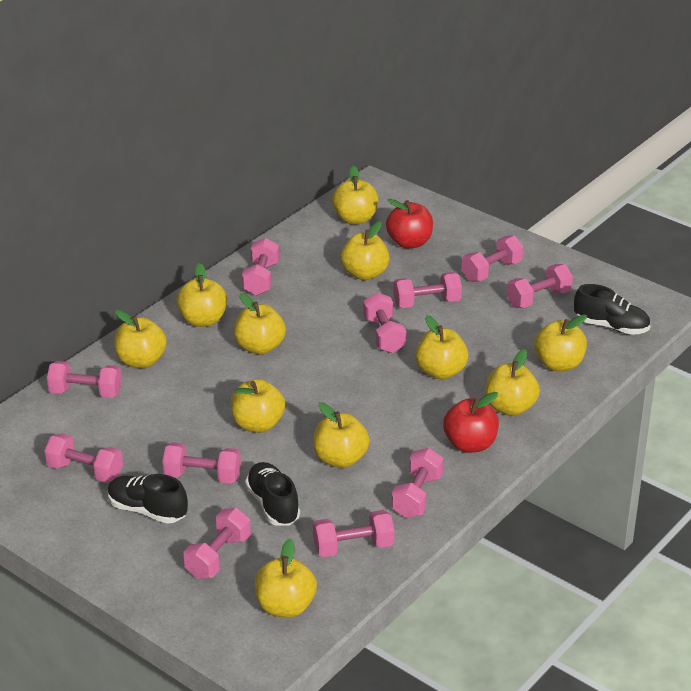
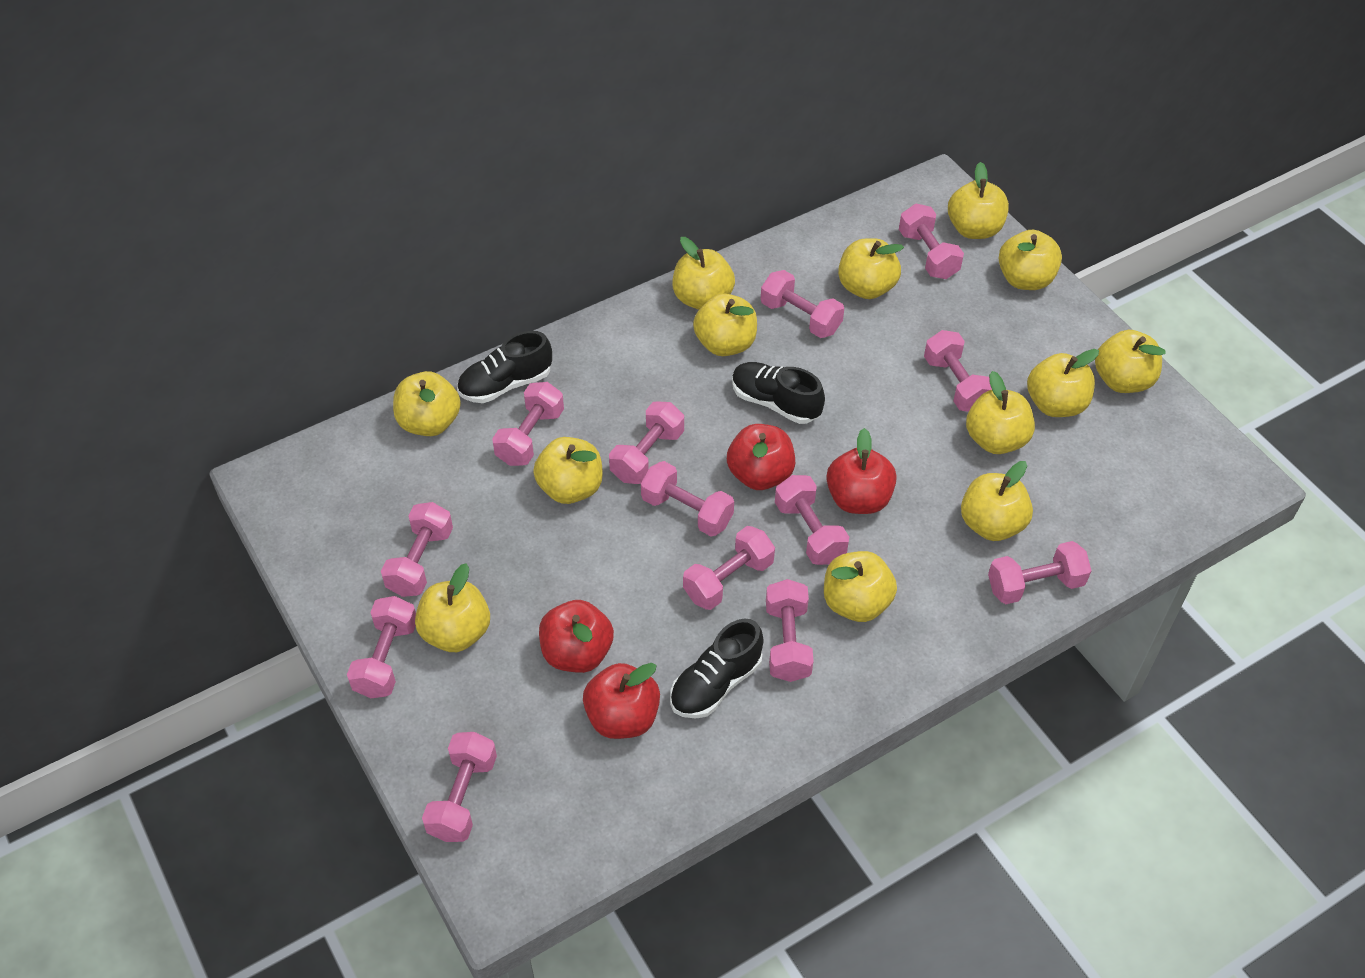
pink dumbbell: 11 -> 13
red apple: 2 -> 4
yellow apple: 11 -> 13

